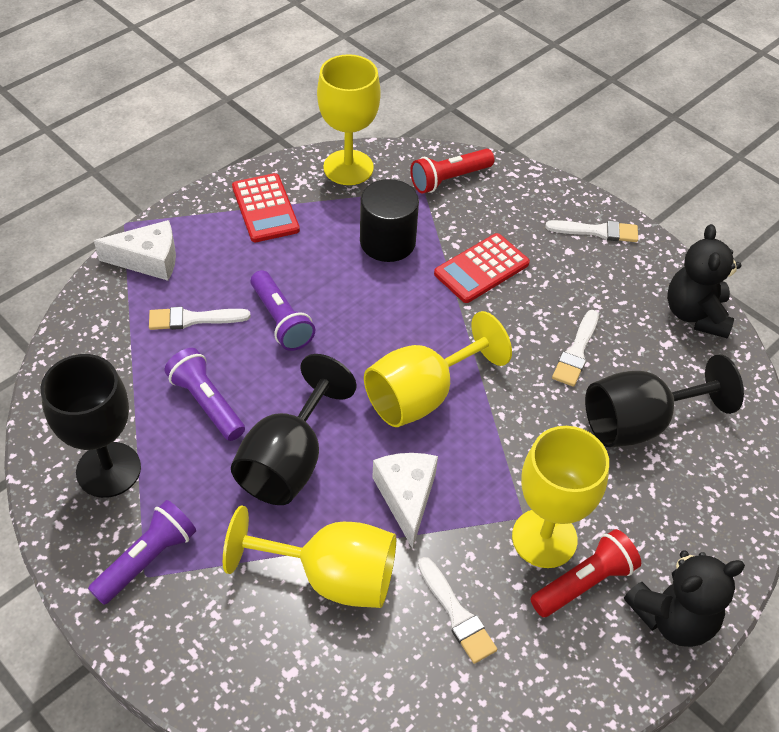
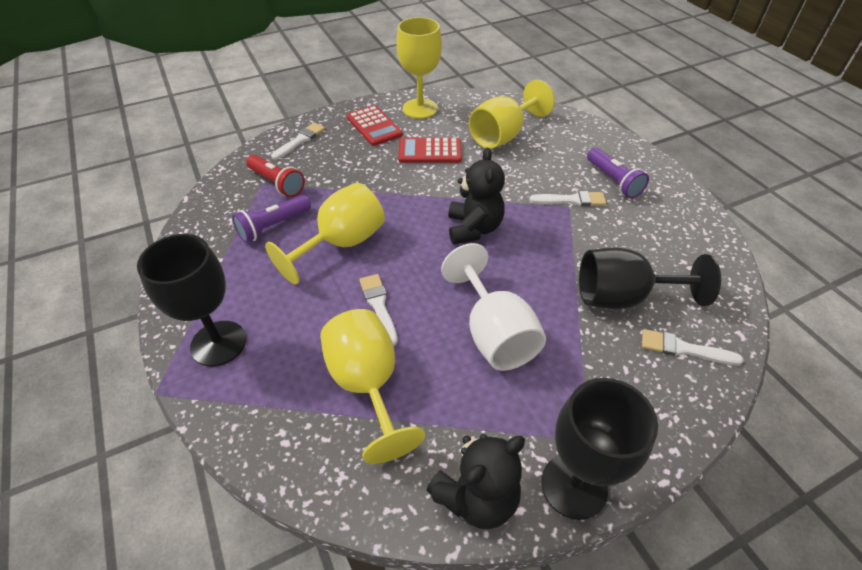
black cylinder: 1 -> 0
purple flashlight: 3 -> 2
red flashlight: 2 -> 1
white cheese: 2 -> 0
white goblet: 0 -> 1

